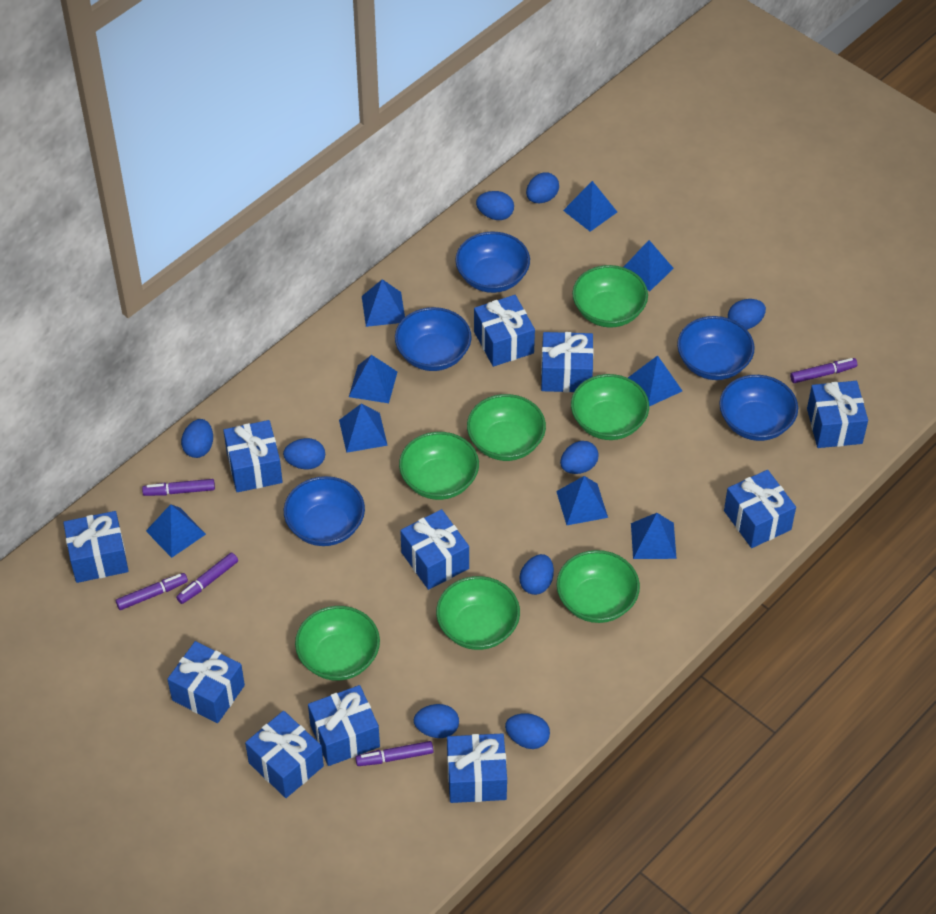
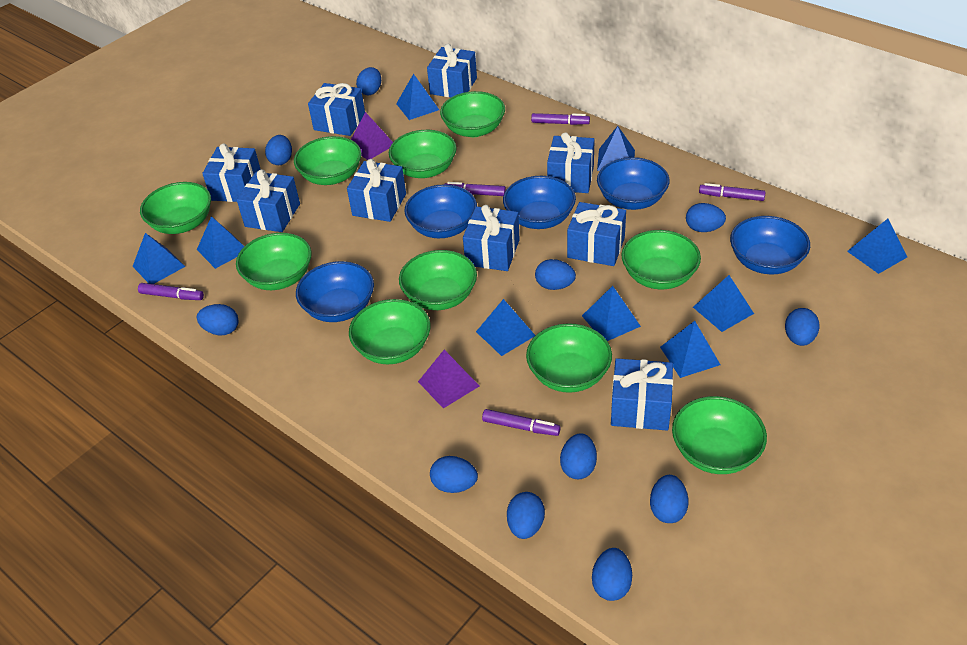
blue egg: 9 -> 11
blue gift: 11 -> 9
green bowl: 7 -> 10
purple pyramid: 0 -> 2

